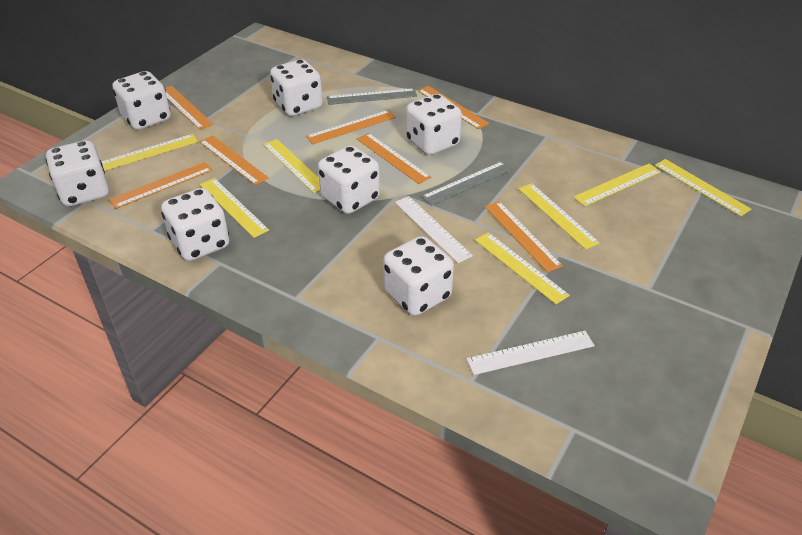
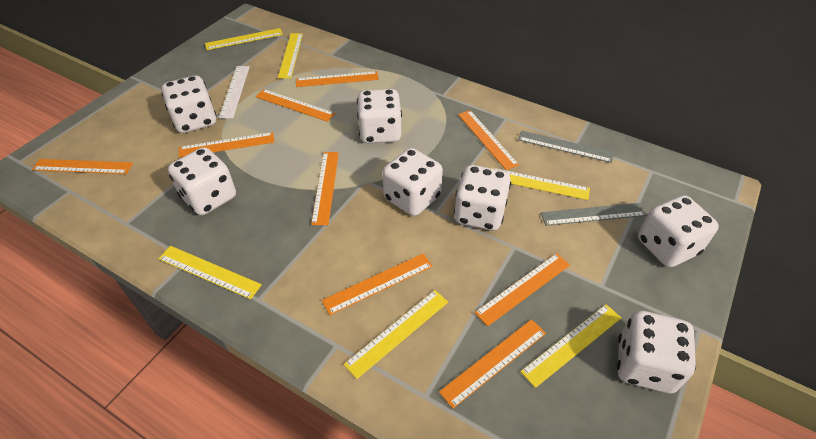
orange ruler: 7 -> 9
white ruler: 2 -> 1
yellow ruler: 7 -> 6

